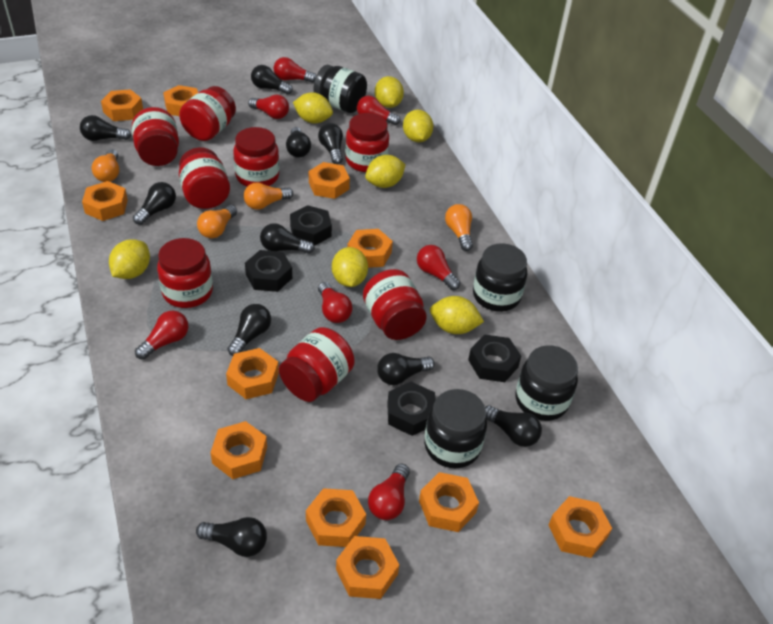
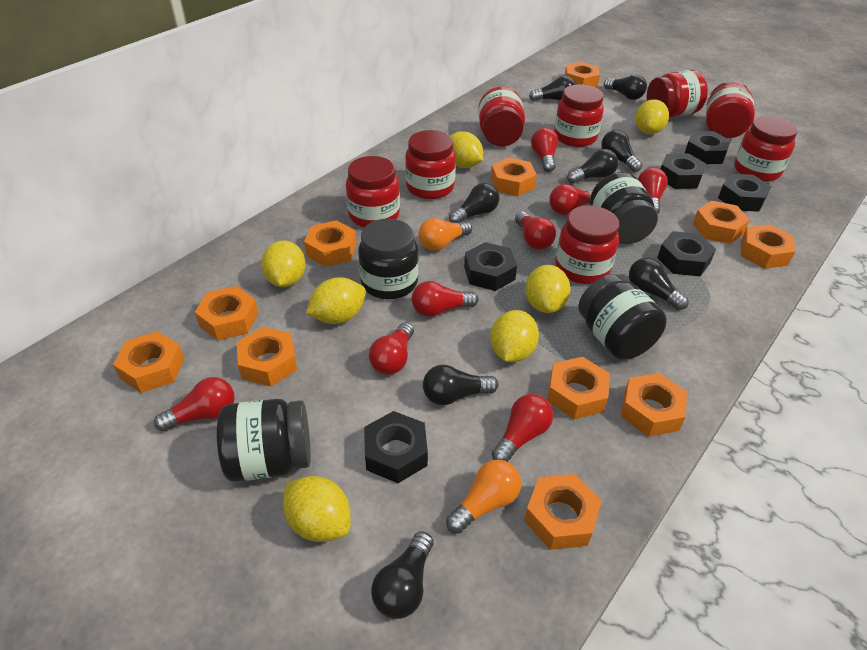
black light bulb: 10 -> 8
black nut: 4 -> 6
orange light bulb: 4 -> 2
red light bulb: 7 -> 8

